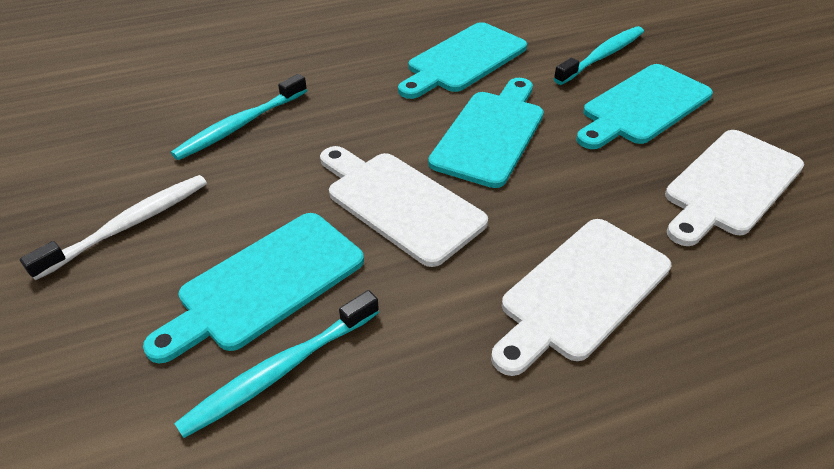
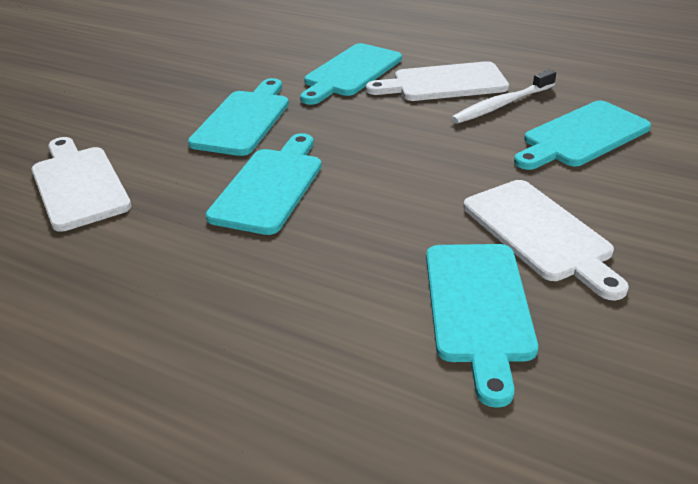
turquoise cutting board: 4 -> 5
turquoise toothbrush: 3 -> 0

